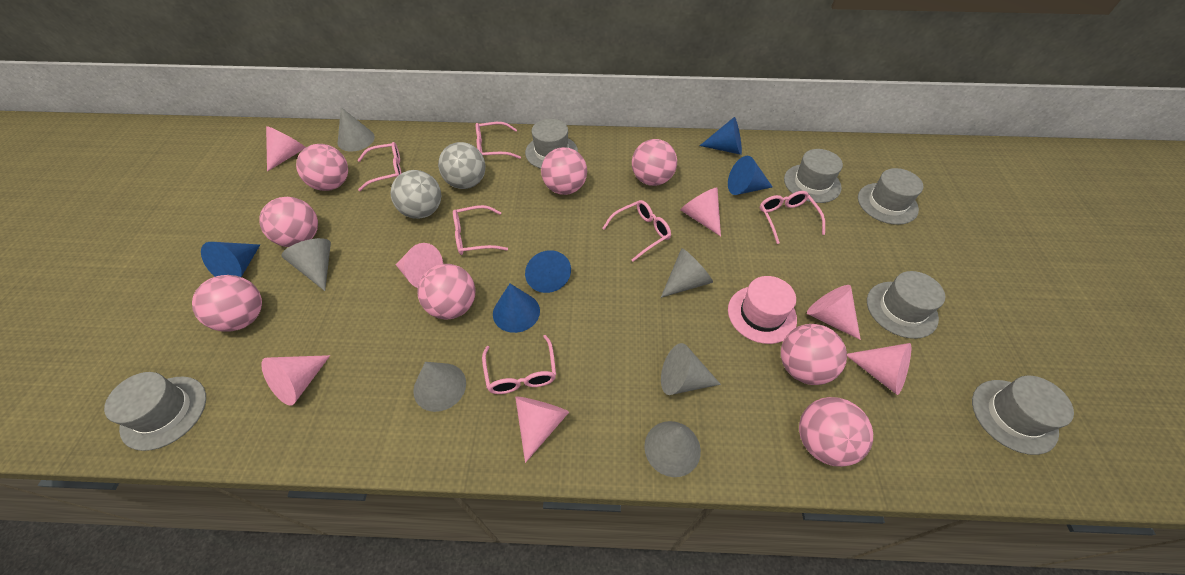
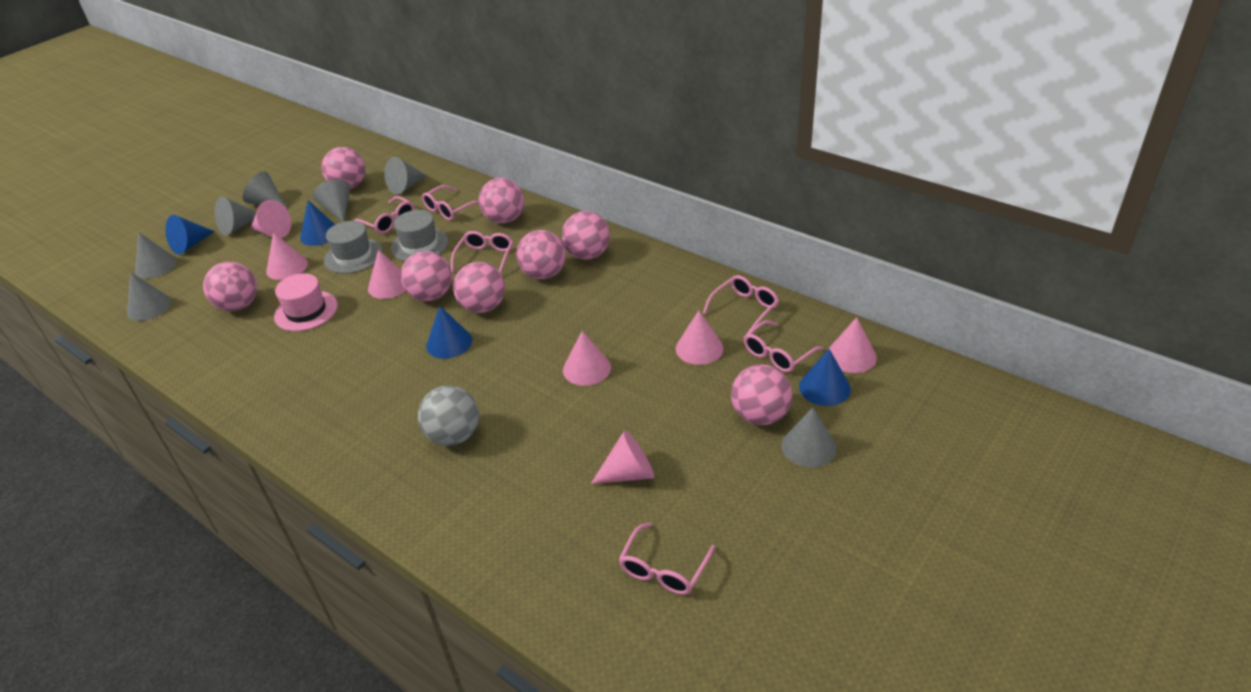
blue cone: 5 -> 4
grey ball: 2 -> 1
grey cone: 6 -> 7
grey hat: 6 -> 2

